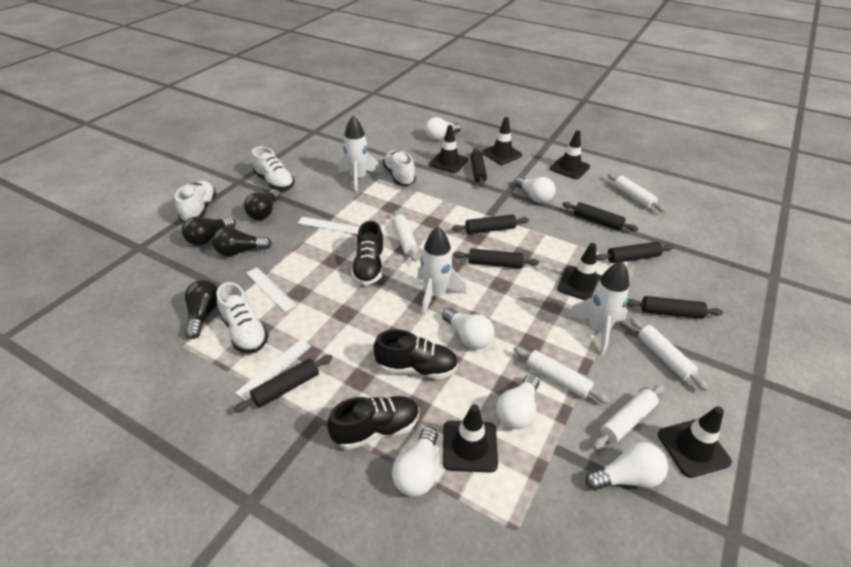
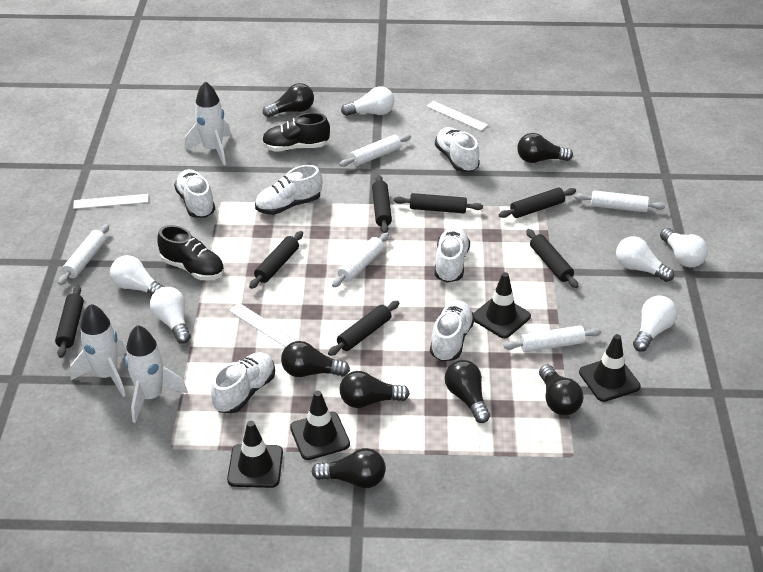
black light bulb: 4 -> 7
black shoe: 3 -> 2
black traffic cone: 6 -> 4
white shoe: 4 -> 6

